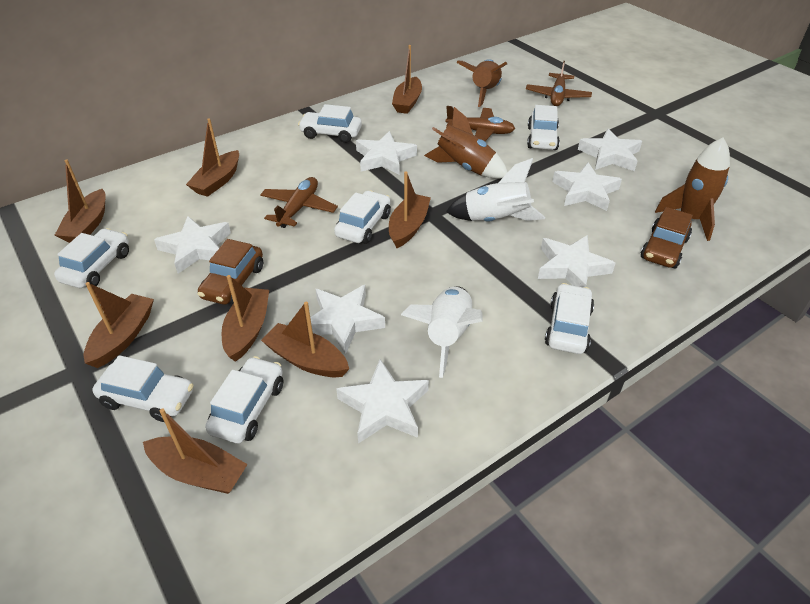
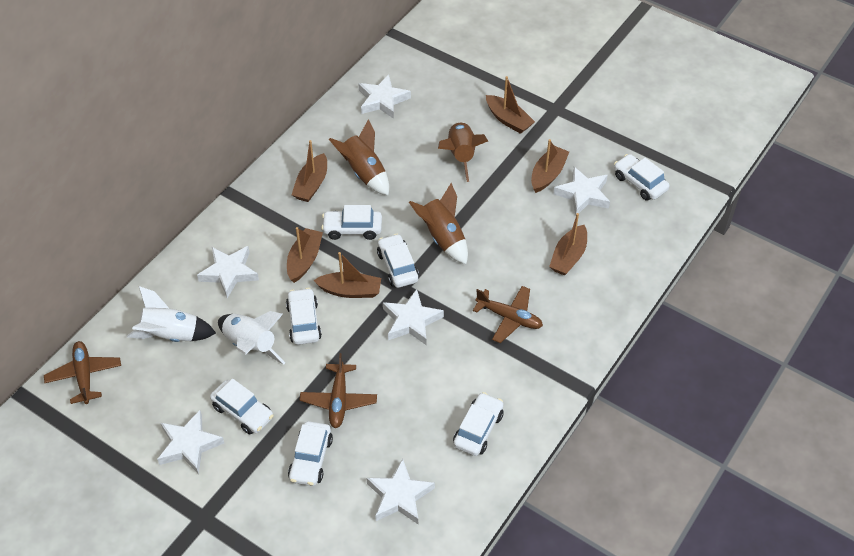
brown boat: 8 -> 6
brown car: 2 -> 0
white star: 7 -> 6

